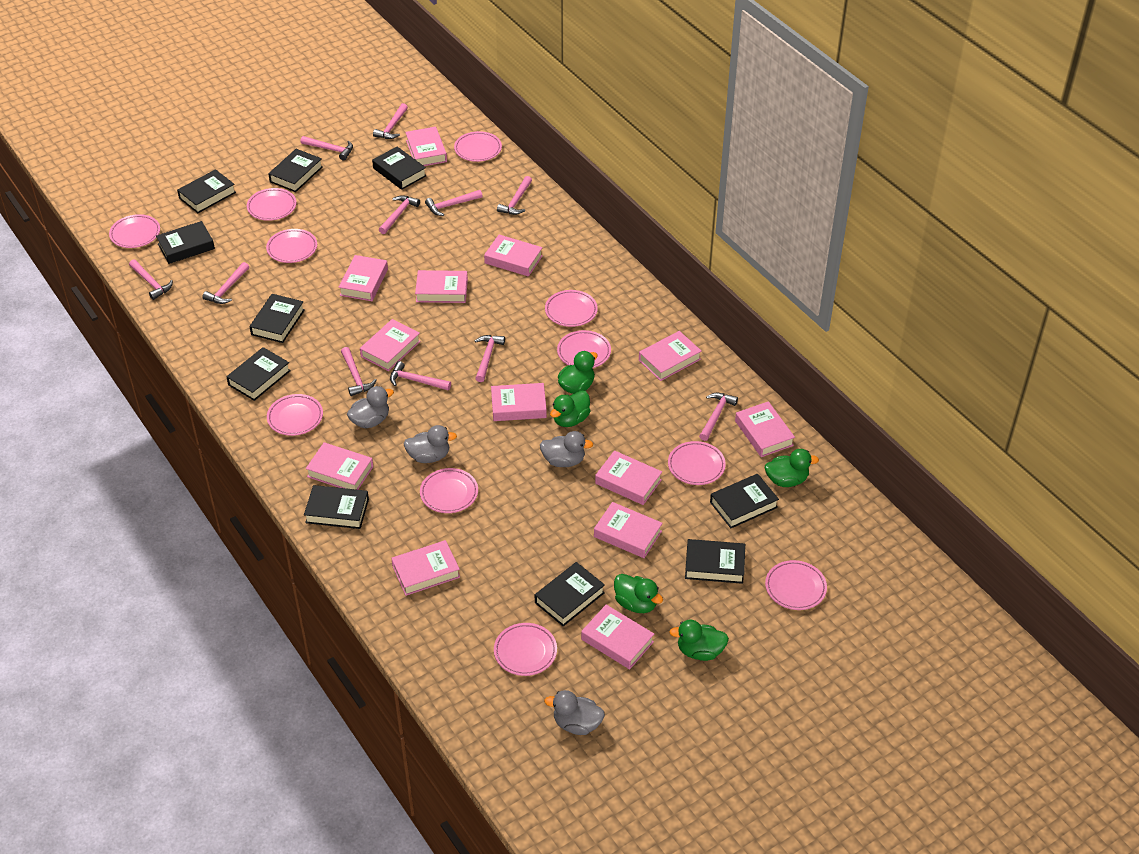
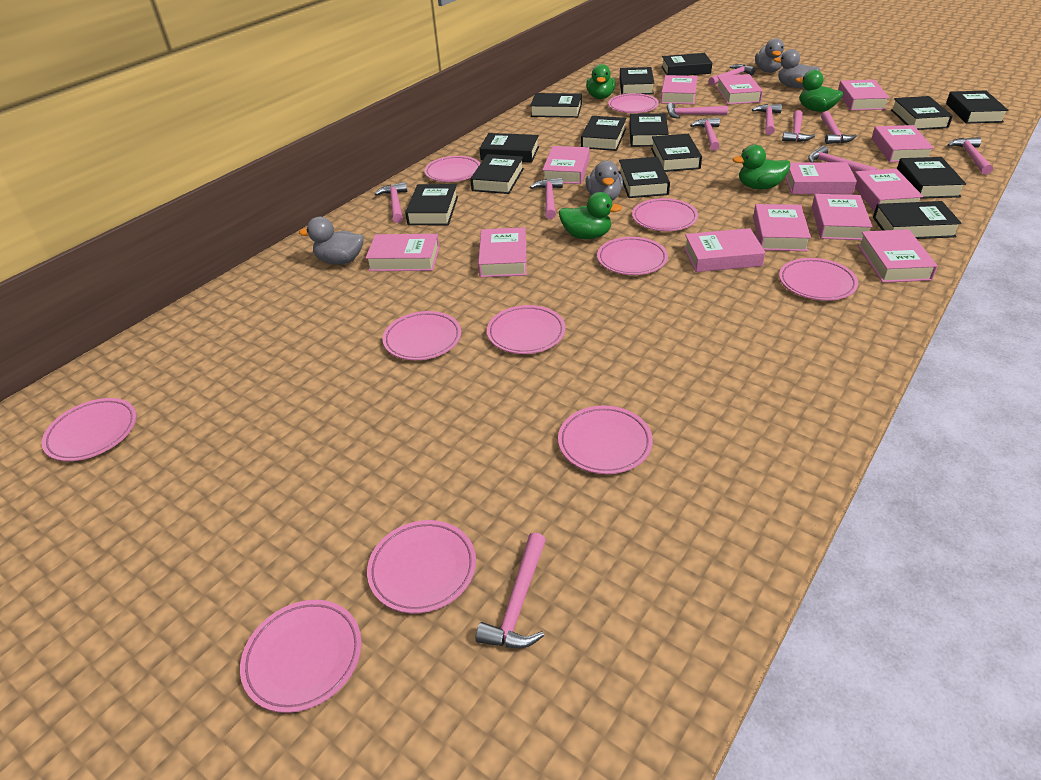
black book: 10 -> 14
green duck: 5 -> 4

